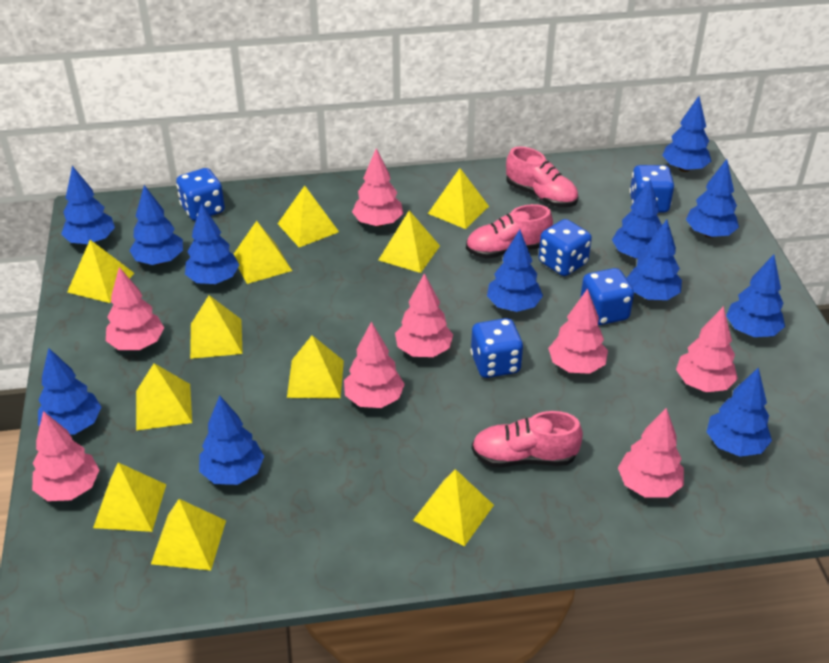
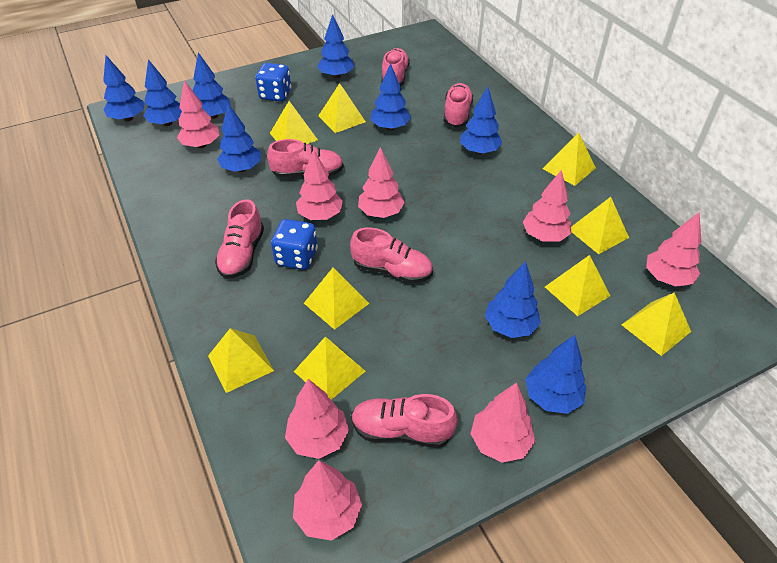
blue dice: 5 -> 2
blue tree: 12 -> 9
pink shoe: 3 -> 6
yellow pyramid: 11 -> 9

